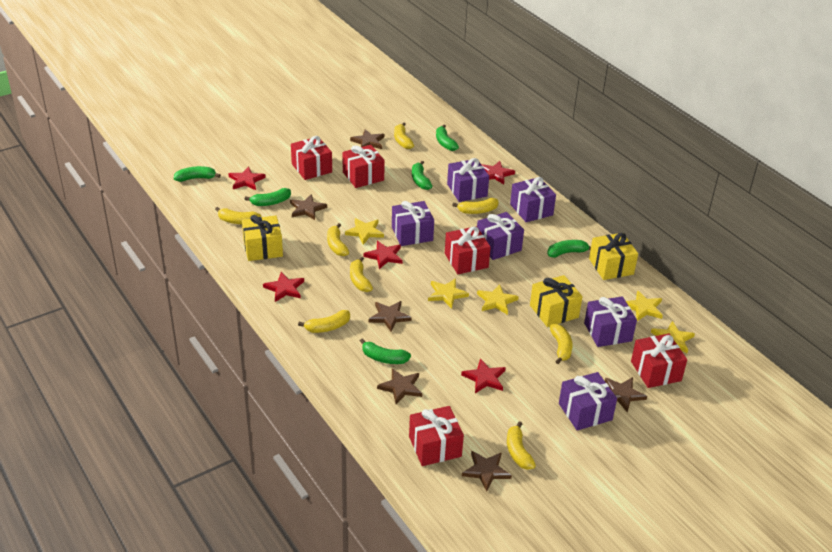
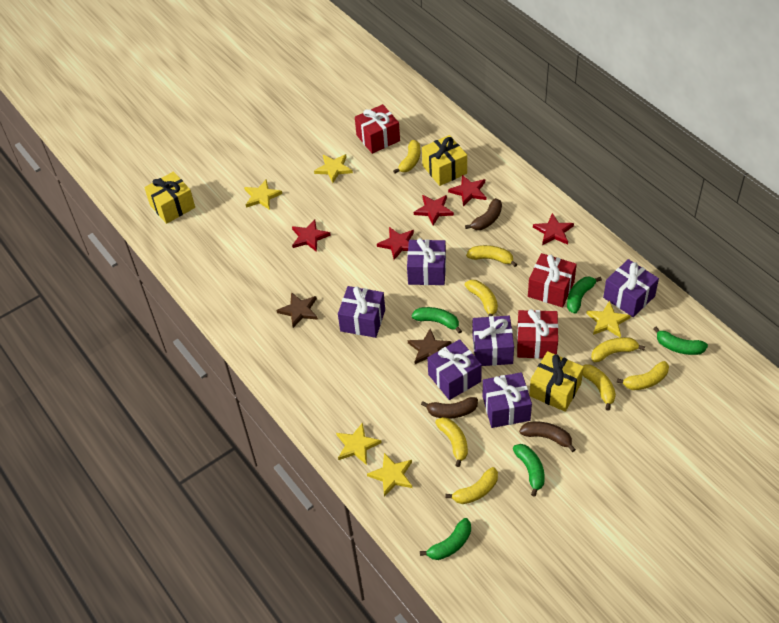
brown banana: 0 -> 3
brown star: 6 -> 2
green banana: 6 -> 5
red gift: 5 -> 3

